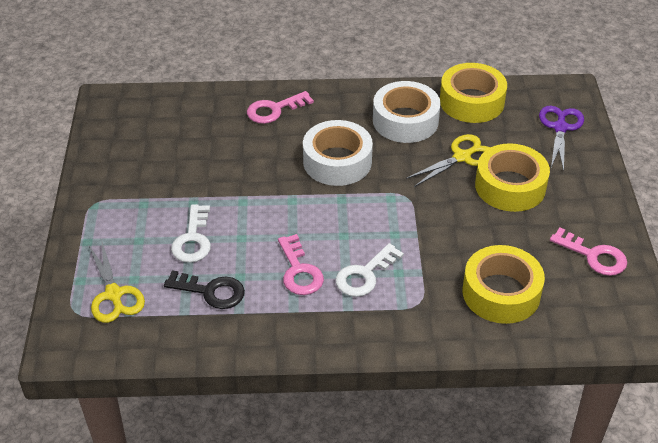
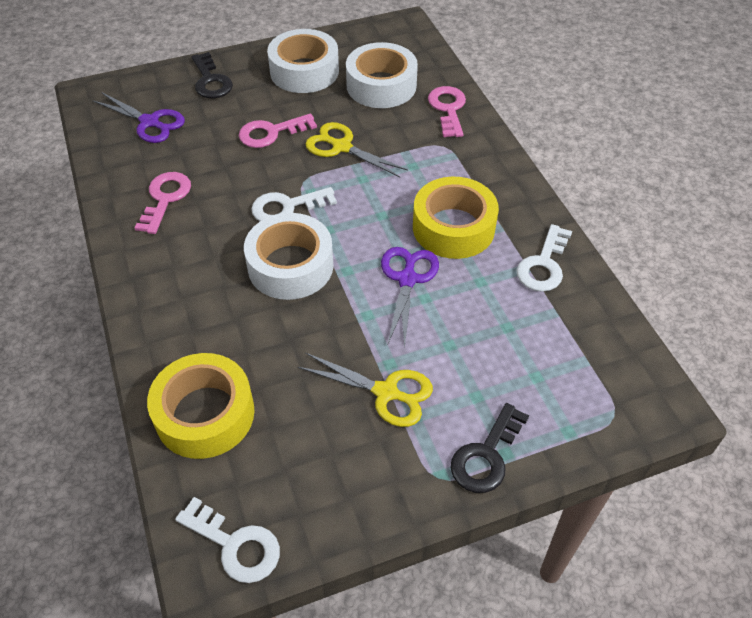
black key: 1 -> 2
purple scissors: 1 -> 2
white key: 2 -> 3
white tape: 2 -> 3
yellow tape: 3 -> 2

